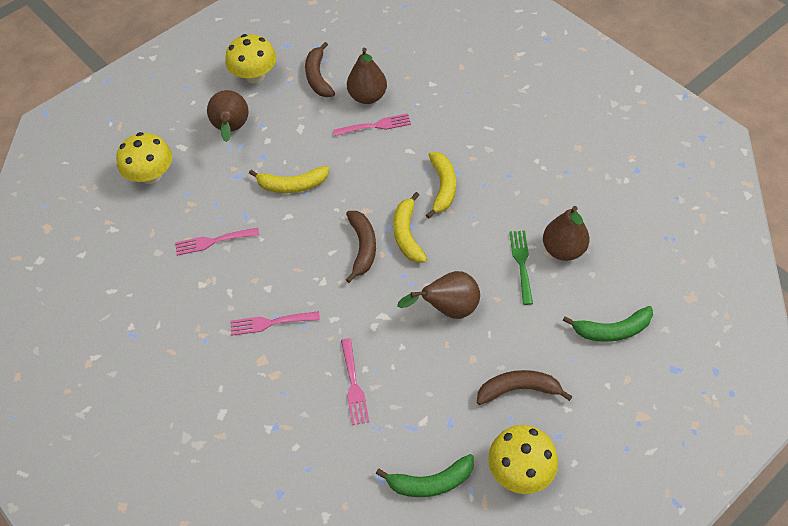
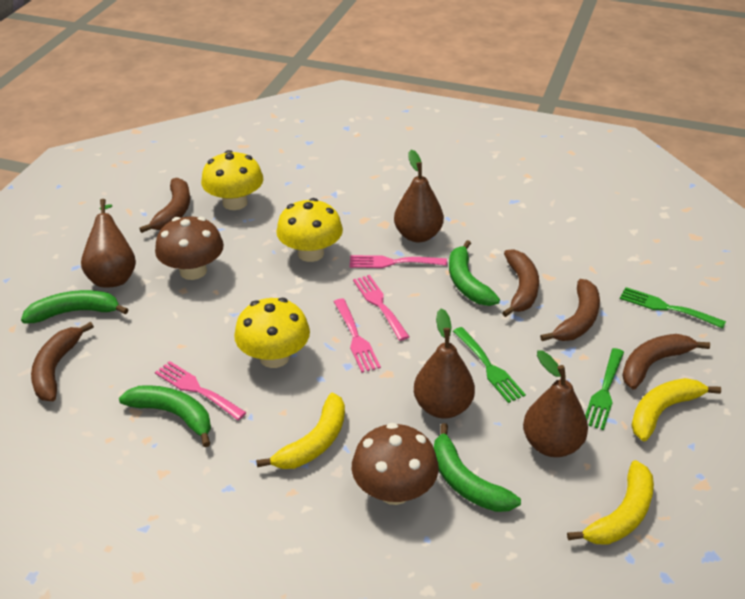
brown banana: 3 -> 5
brown mushroom: 0 -> 2
green banana: 2 -> 4
green fork: 1 -> 3

